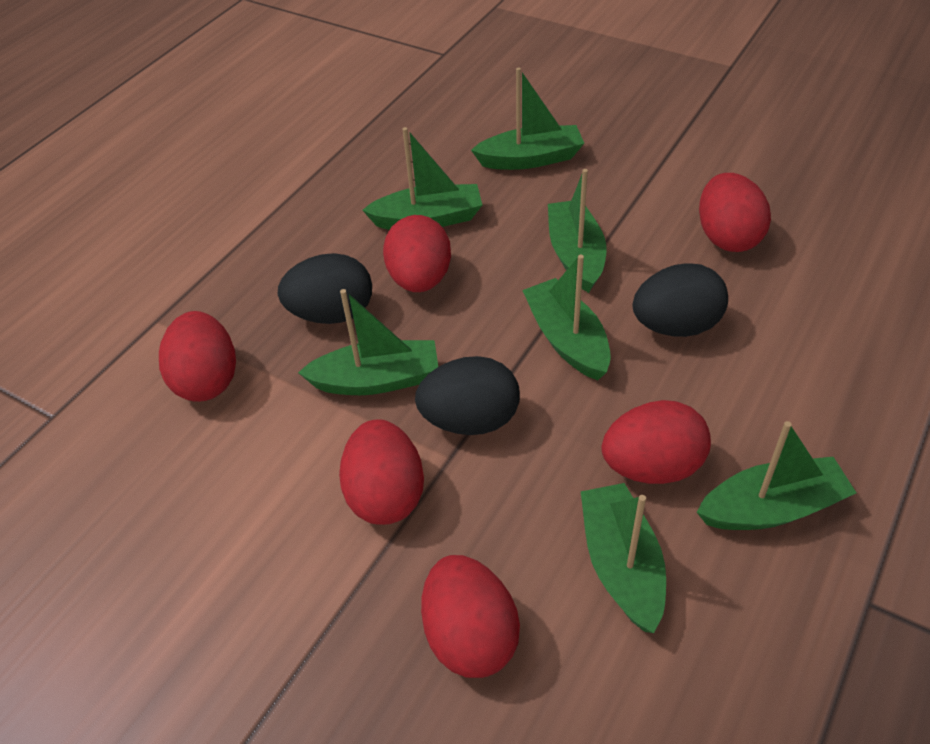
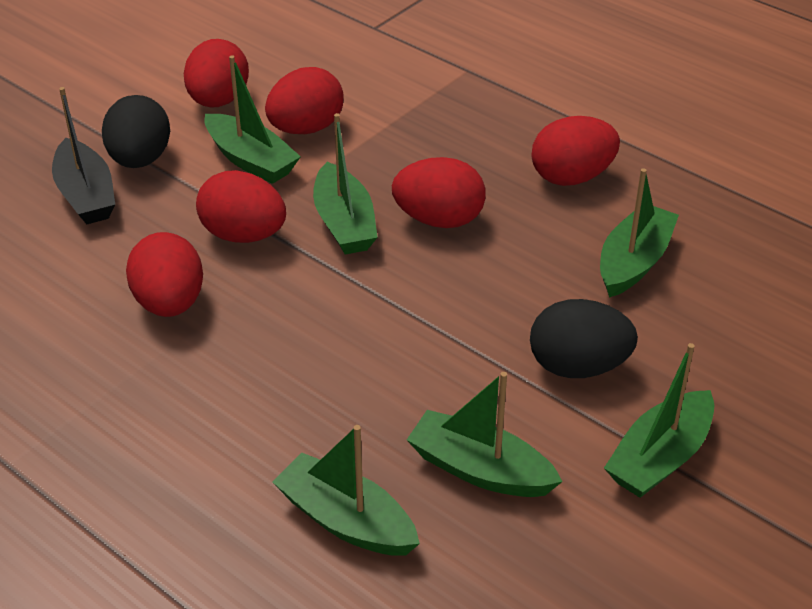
black boat: 0 -> 1
black egg: 3 -> 2
green boat: 7 -> 6

